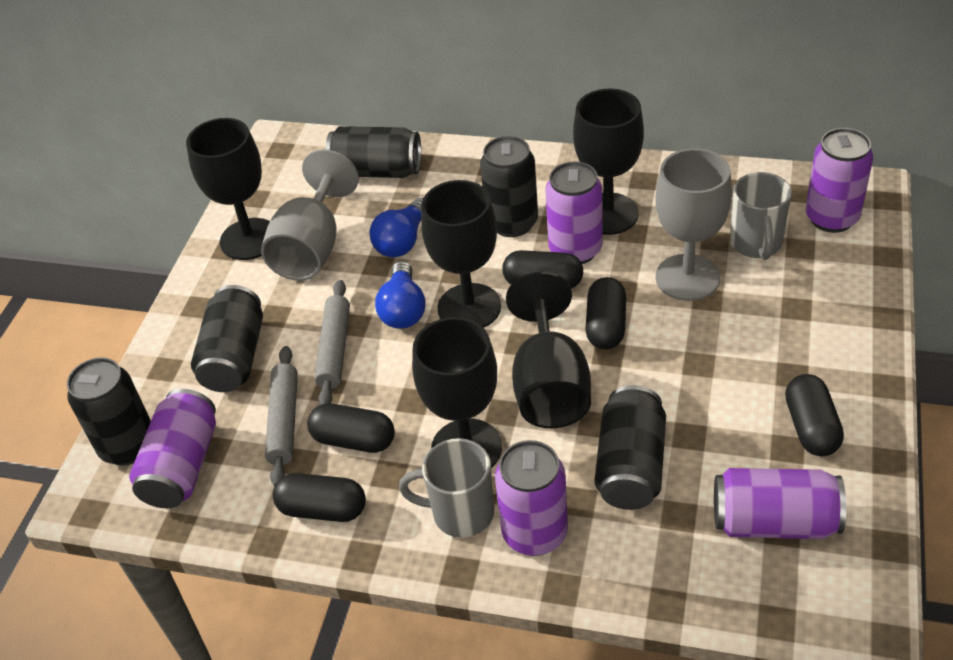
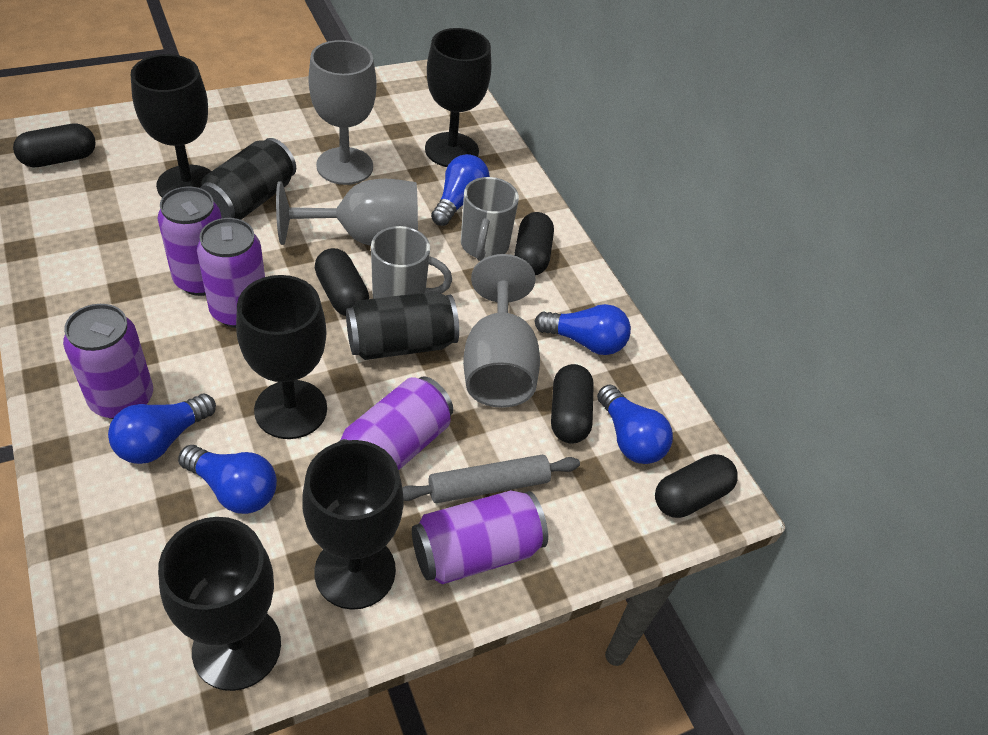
black can: 5 -> 2
blue light bulb: 2 -> 5
grey goblet: 2 -> 3
grey rolling pin: 2 -> 1

